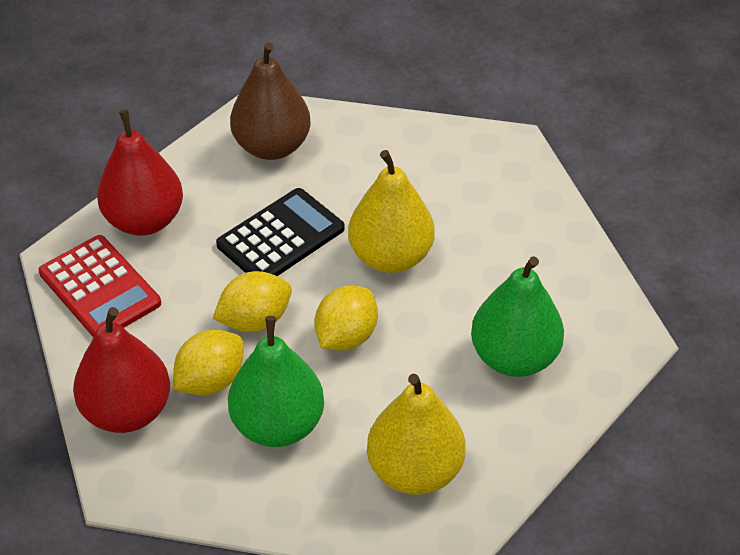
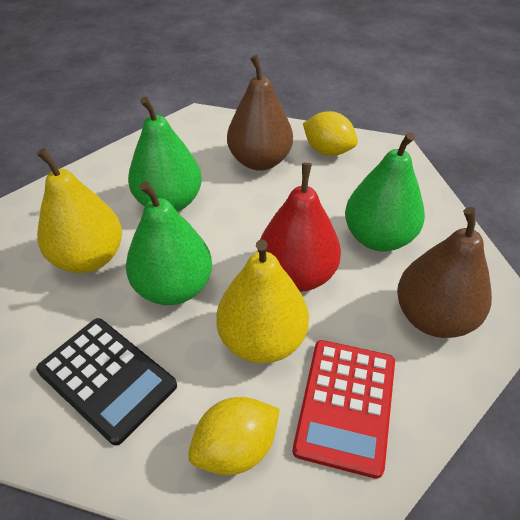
brown pear: 1 -> 2
green pear: 2 -> 3
red pear: 2 -> 1
yellow lemon: 3 -> 2

